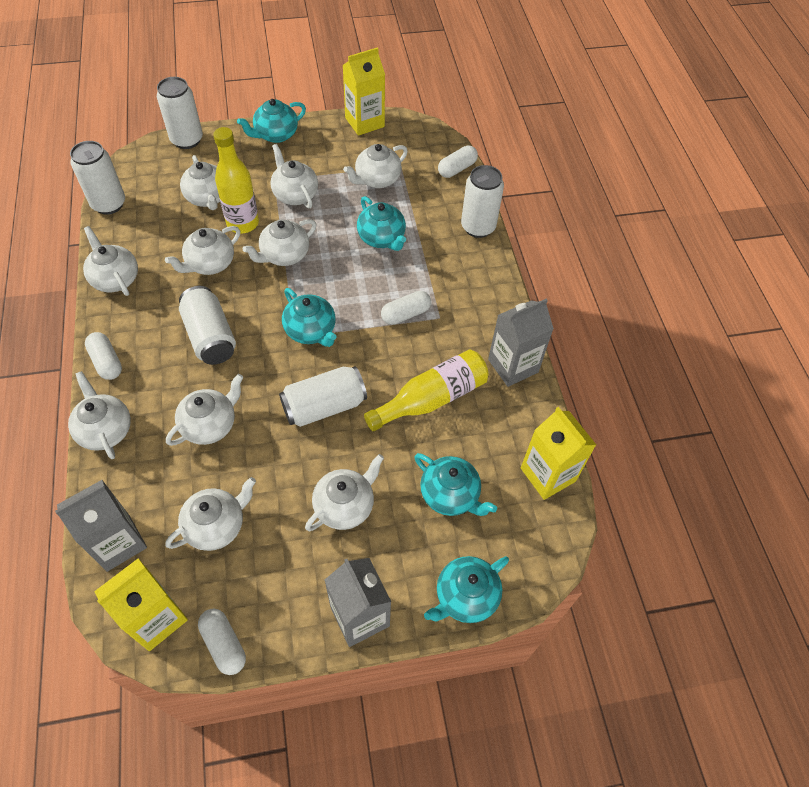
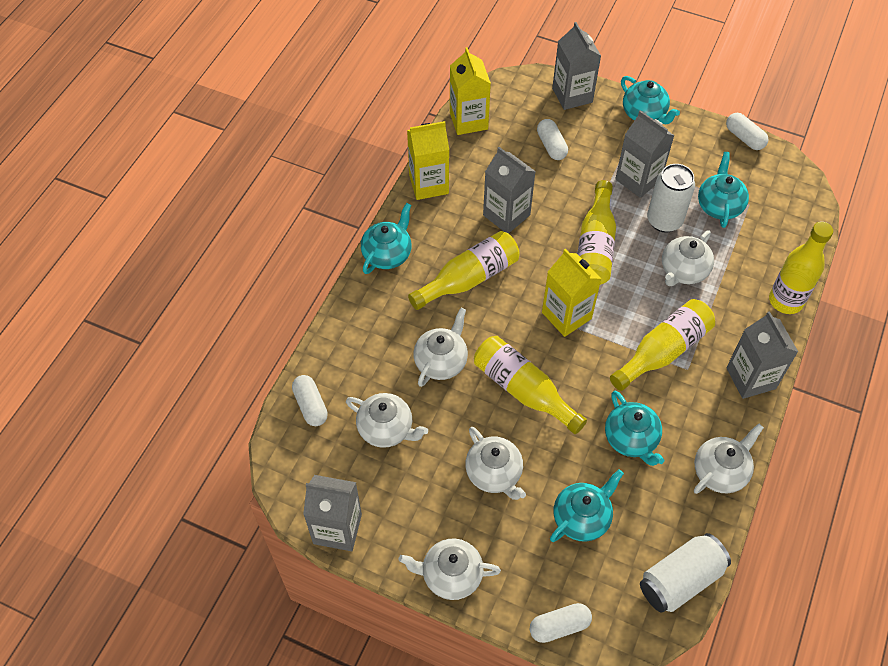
grey carton: 3 -> 5
white can: 5 -> 2
white teapot: 10 -> 6
yellow bottle: 2 -> 5

